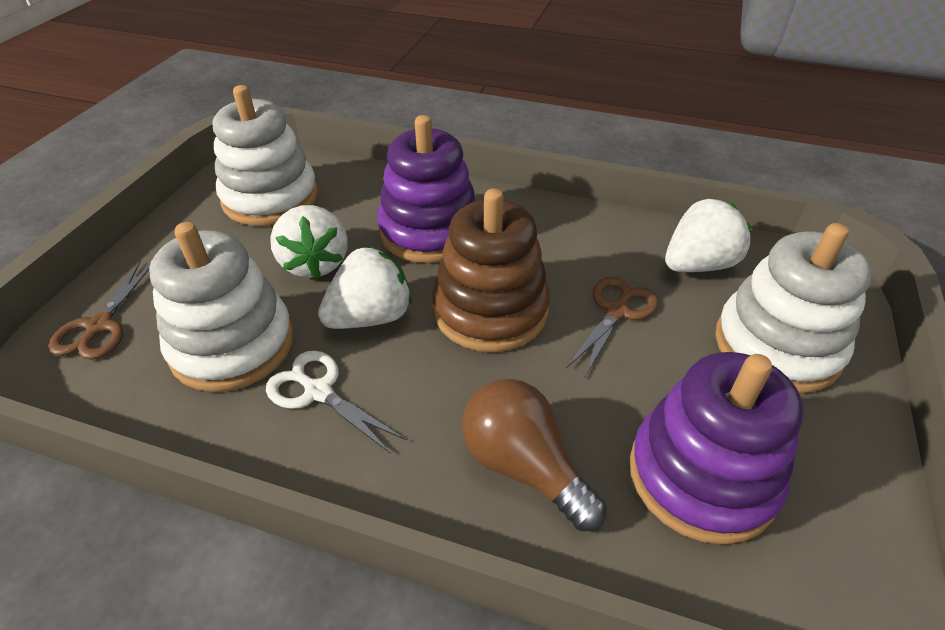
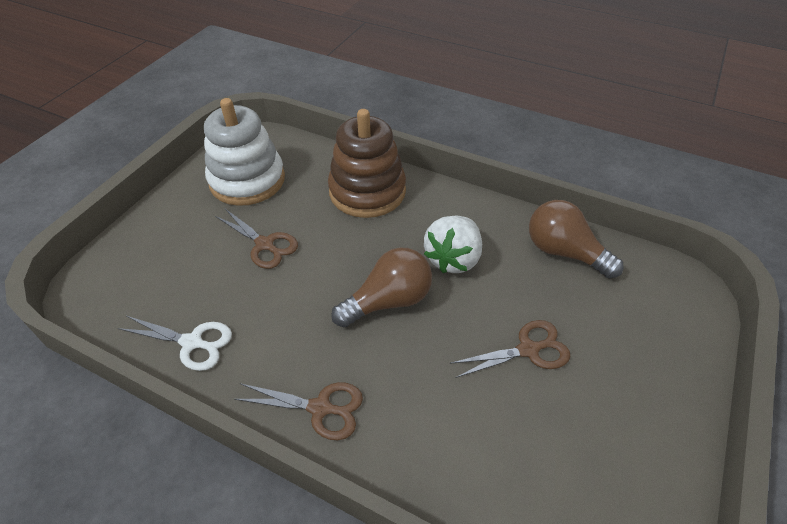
brown light bulb: 1 -> 2
brown scissors: 2 -> 3
purple stacking toy: 2 -> 0
white stacking toy: 3 -> 1
white strawberry: 3 -> 1

